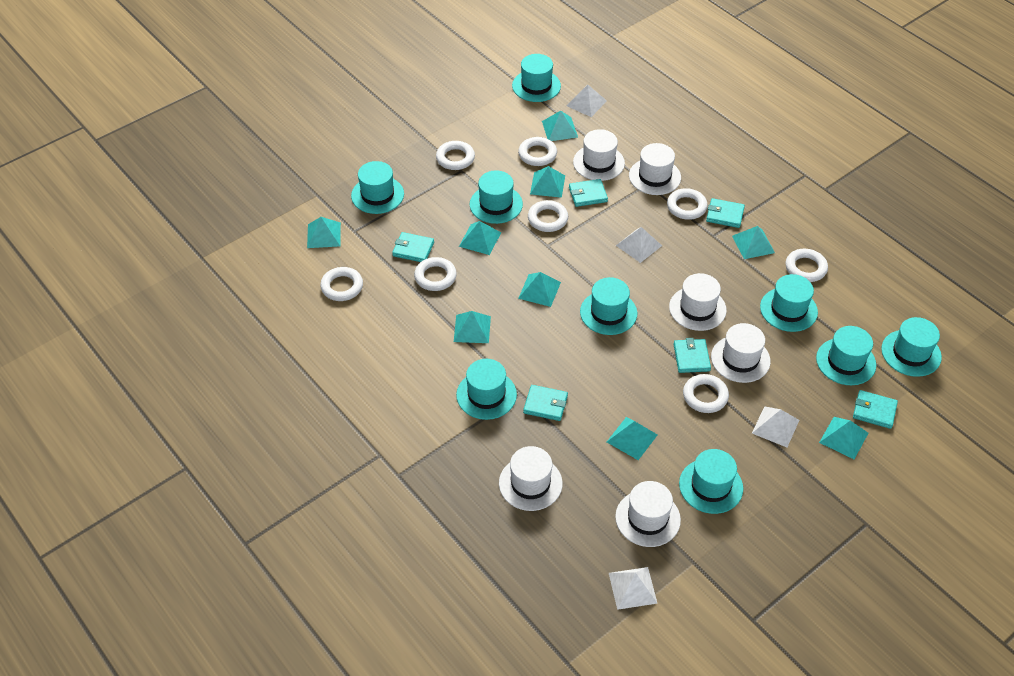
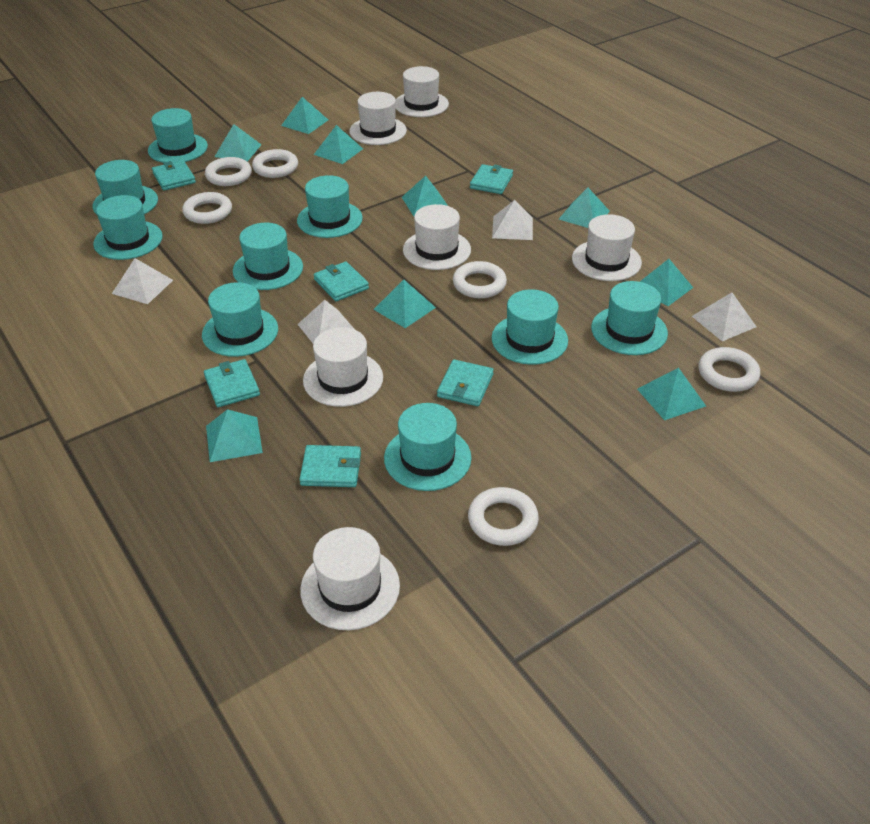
white ring: 8 -> 6

